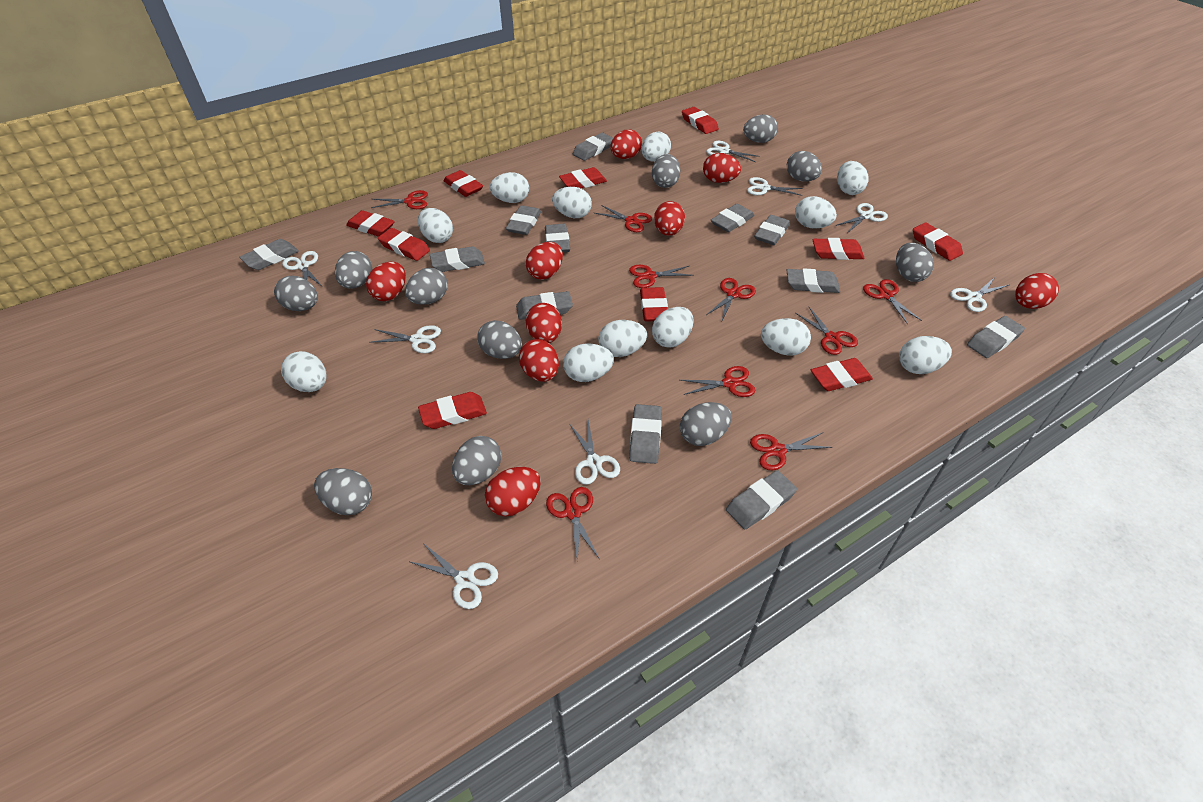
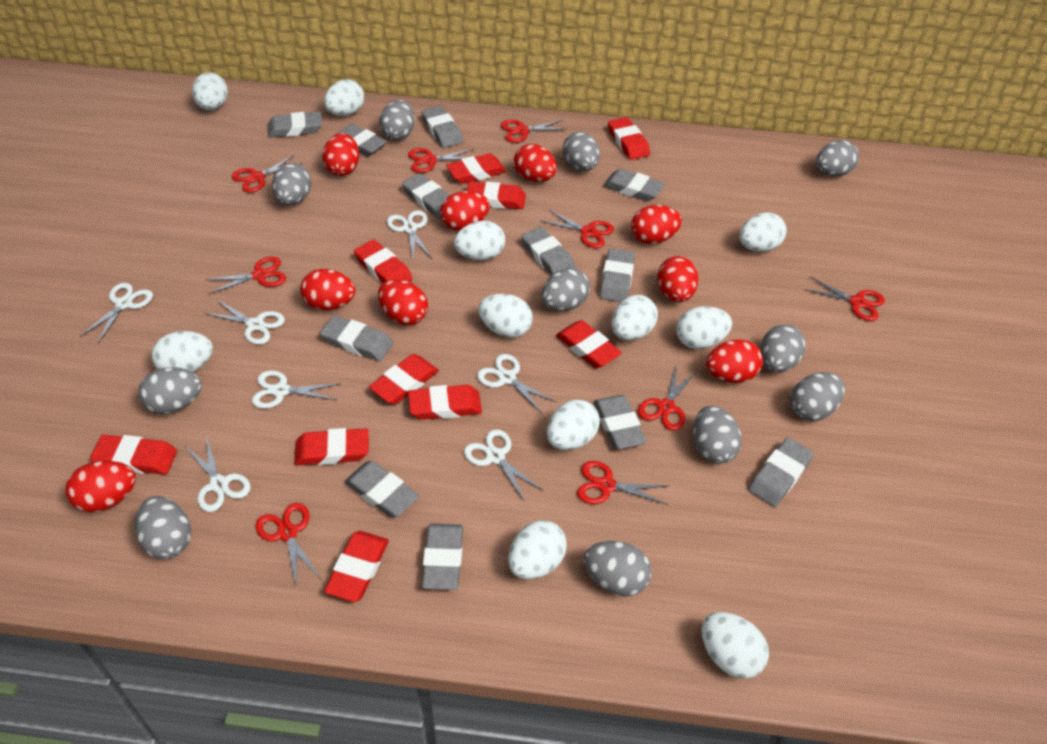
white egg: 12 -> 11
white scissors: 8 -> 7

